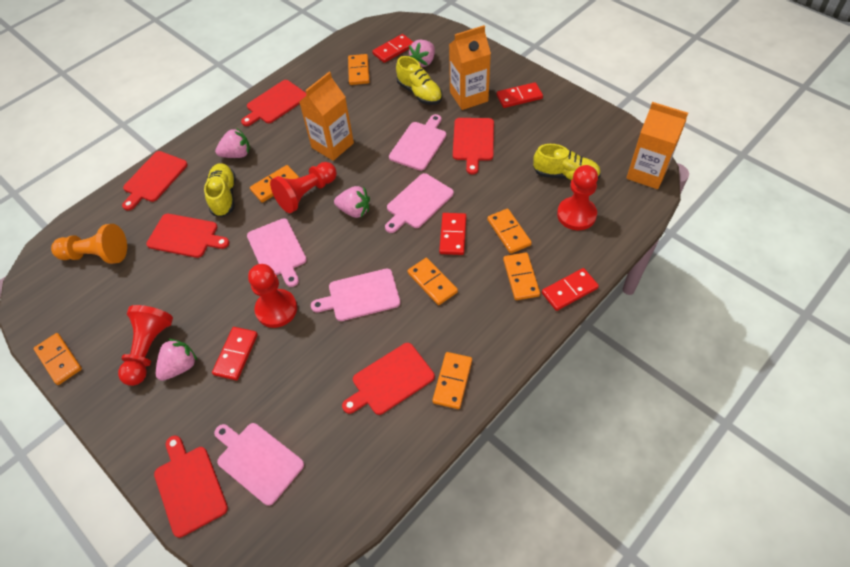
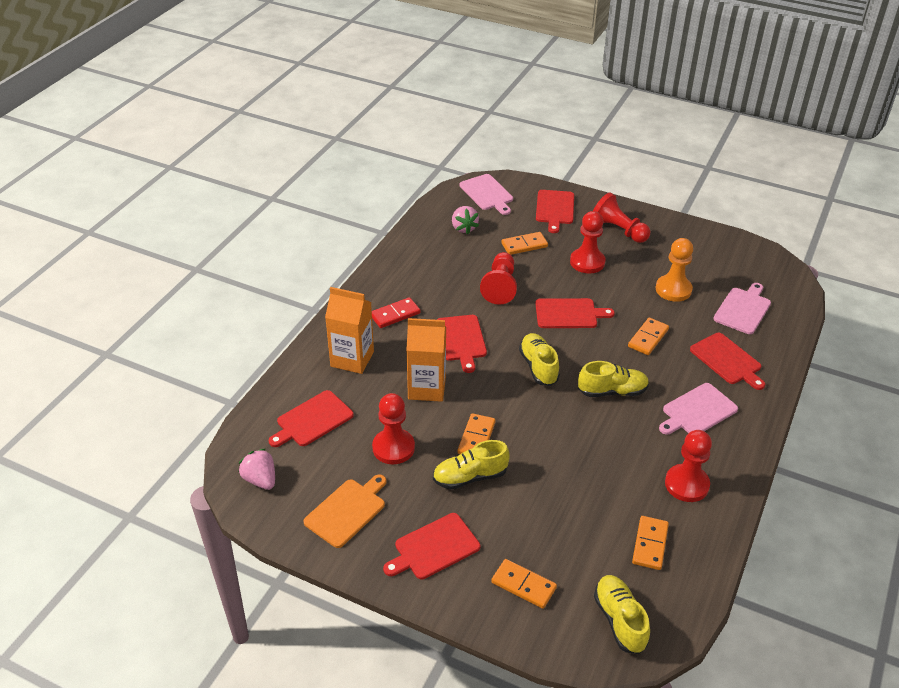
orange carton: 3 -> 2
orange cutting board: 0 -> 1
orange domino: 7 -> 5
pink cutting board: 5 -> 3
pink strawberry: 4 -> 2
red domino: 5 -> 1
red pawn: 4 -> 5
yellow shoe: 3 -> 4

